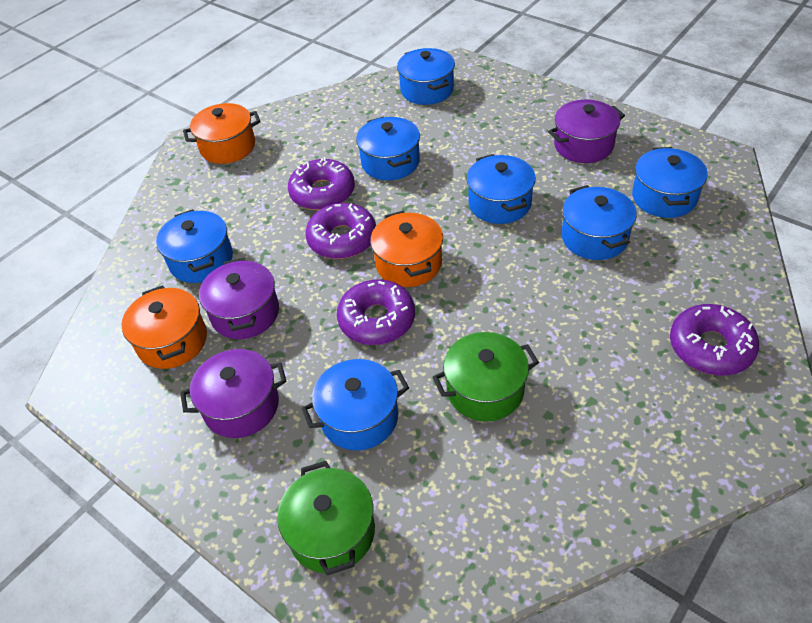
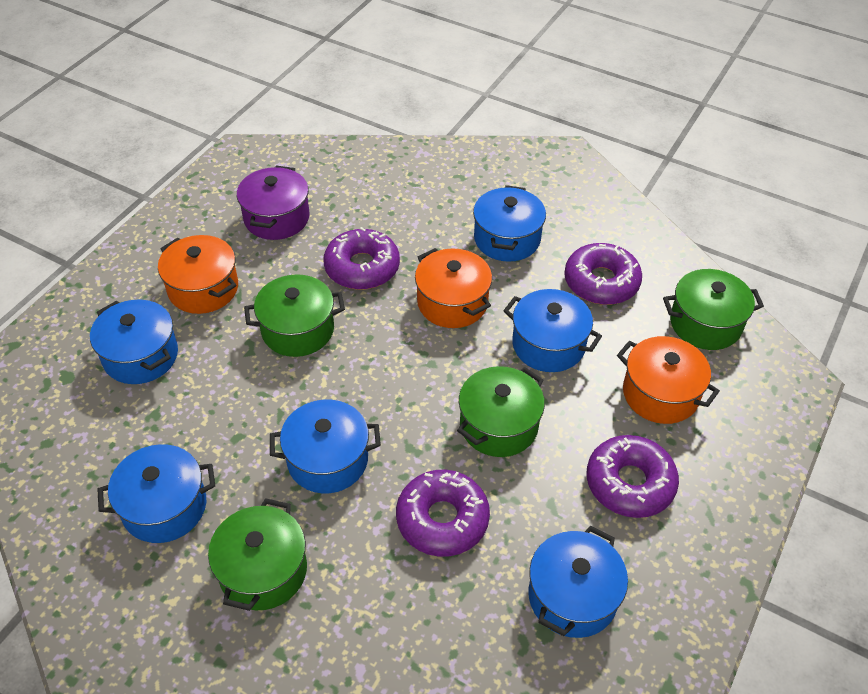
blue pot: 7 -> 6
green pot: 2 -> 4
purple pot: 3 -> 1

